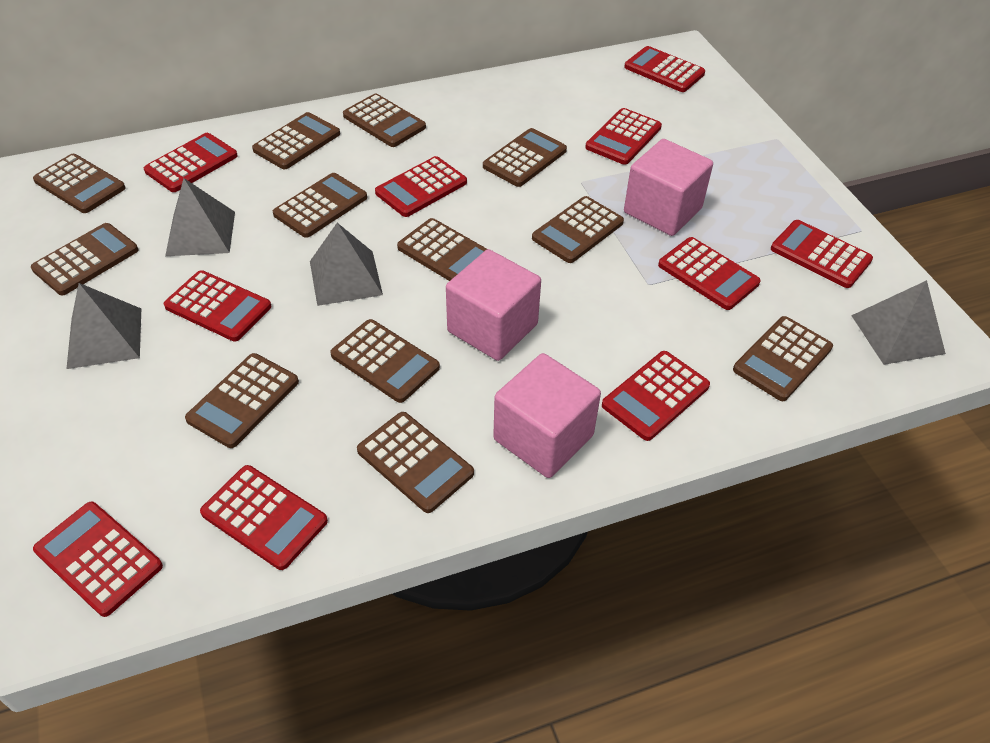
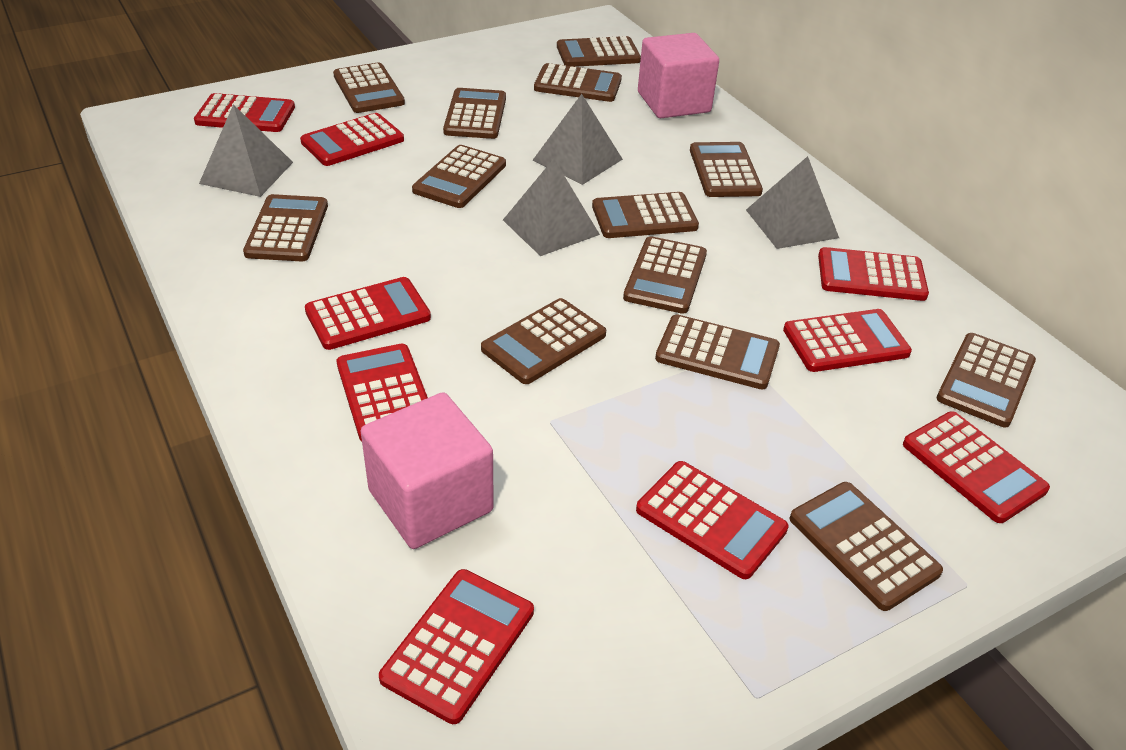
brown calculator: 12 -> 13
pink cube: 3 -> 2
red calculator: 10 -> 9

